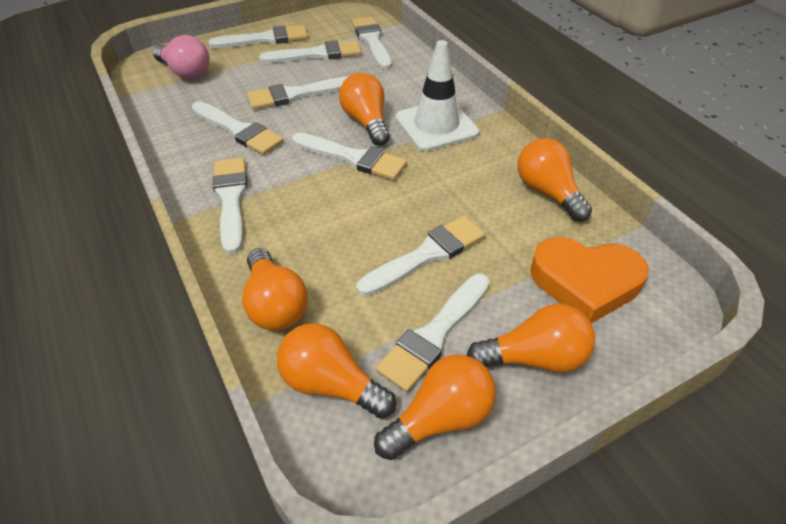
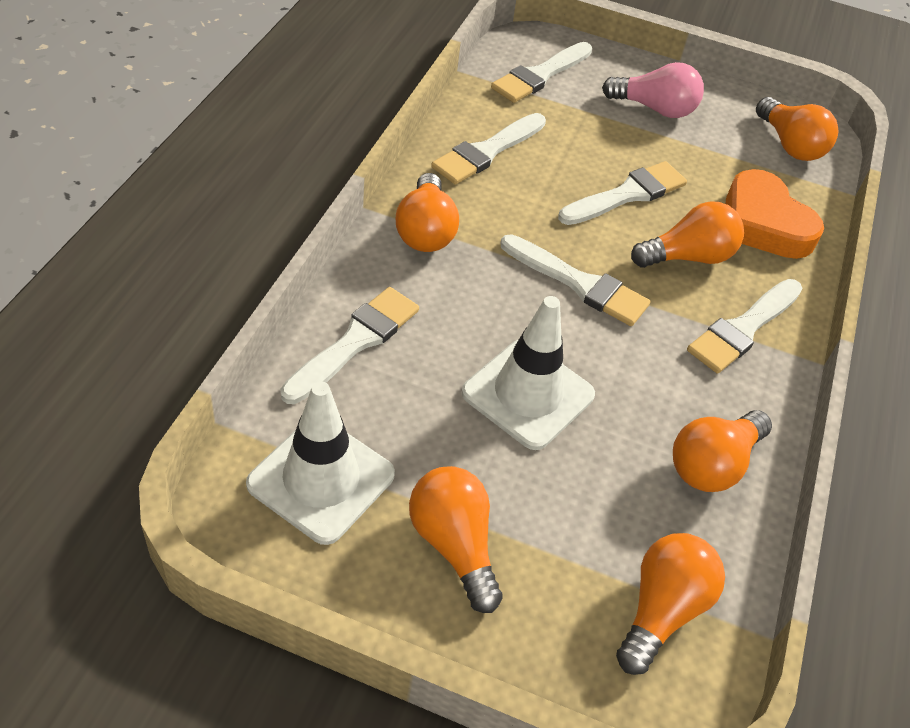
white brush: 9 -> 6
white traffic cone: 1 -> 2

